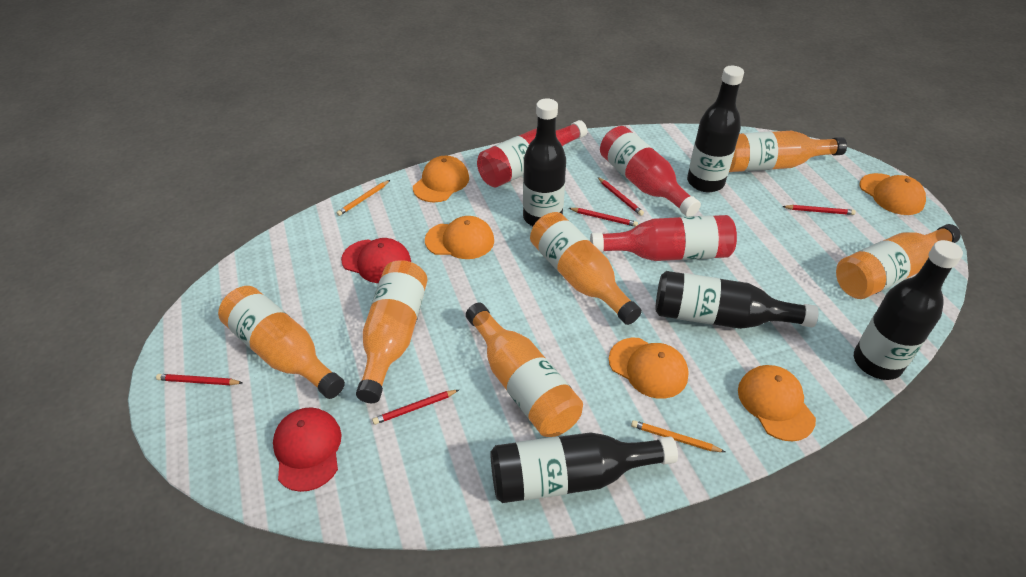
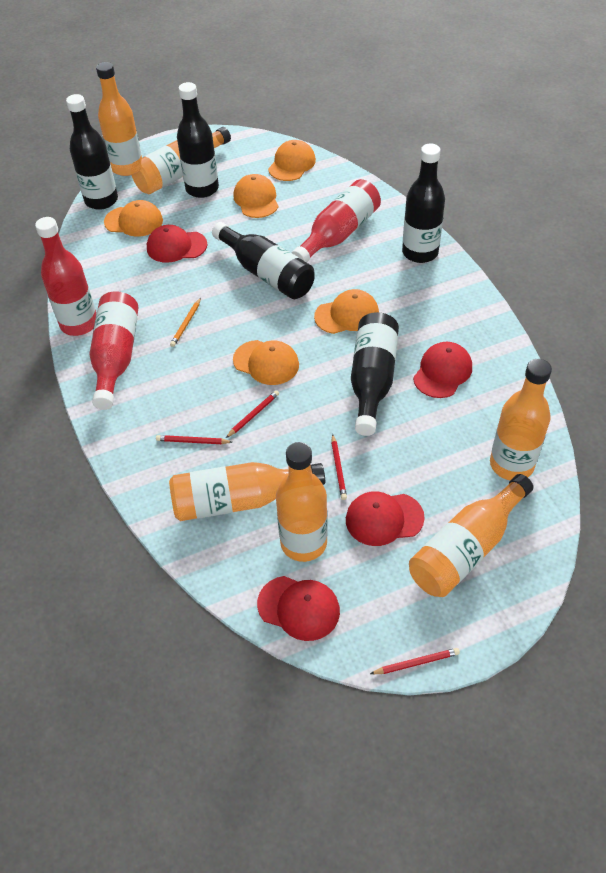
orange pencil: 2 -> 1
red cap: 2 -> 4
red pencil: 5 -> 4

